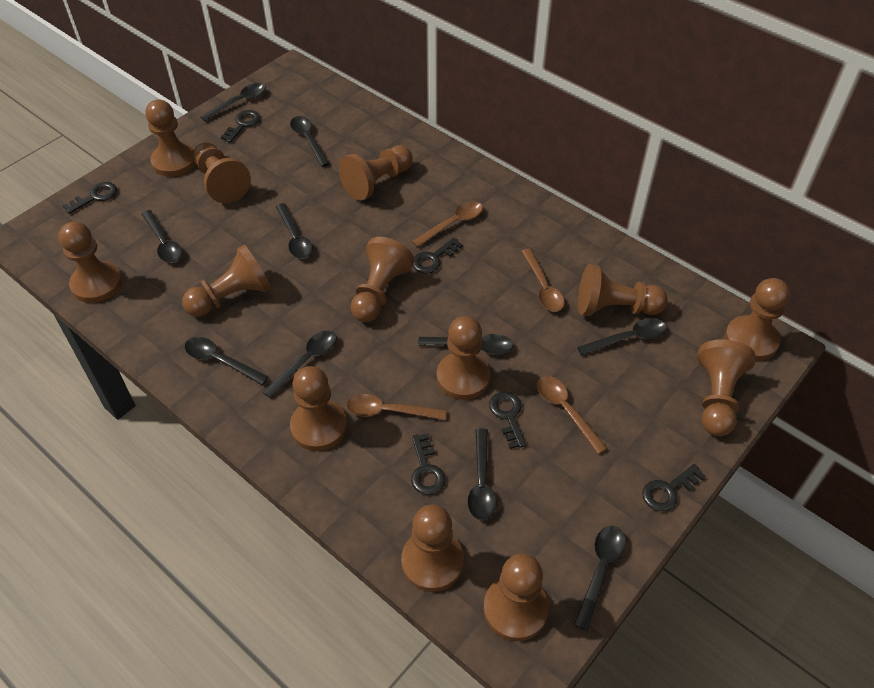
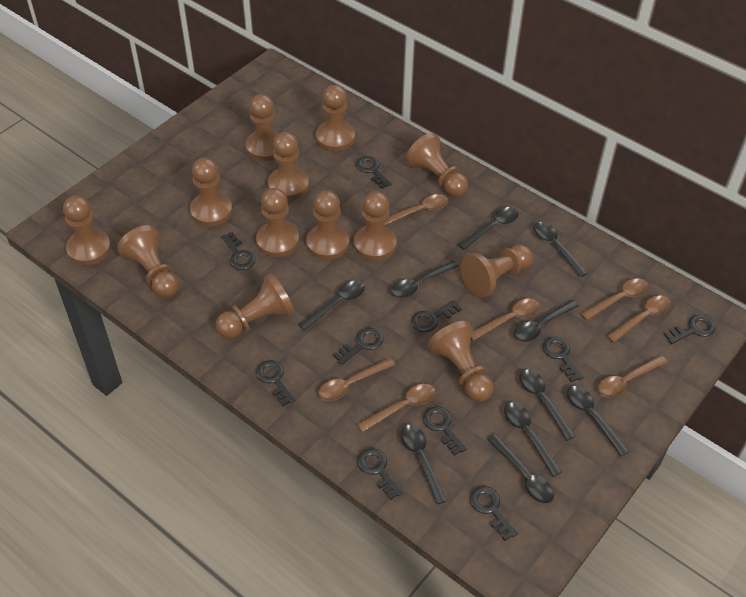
black key: 6 -> 10
brown spoon: 4 -> 7

